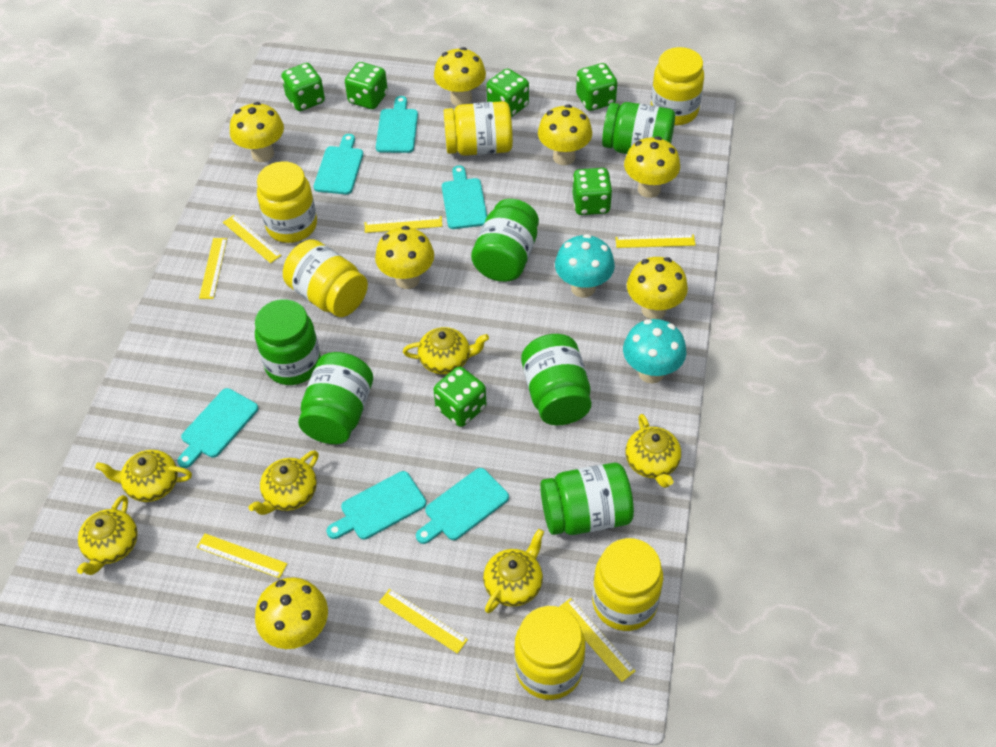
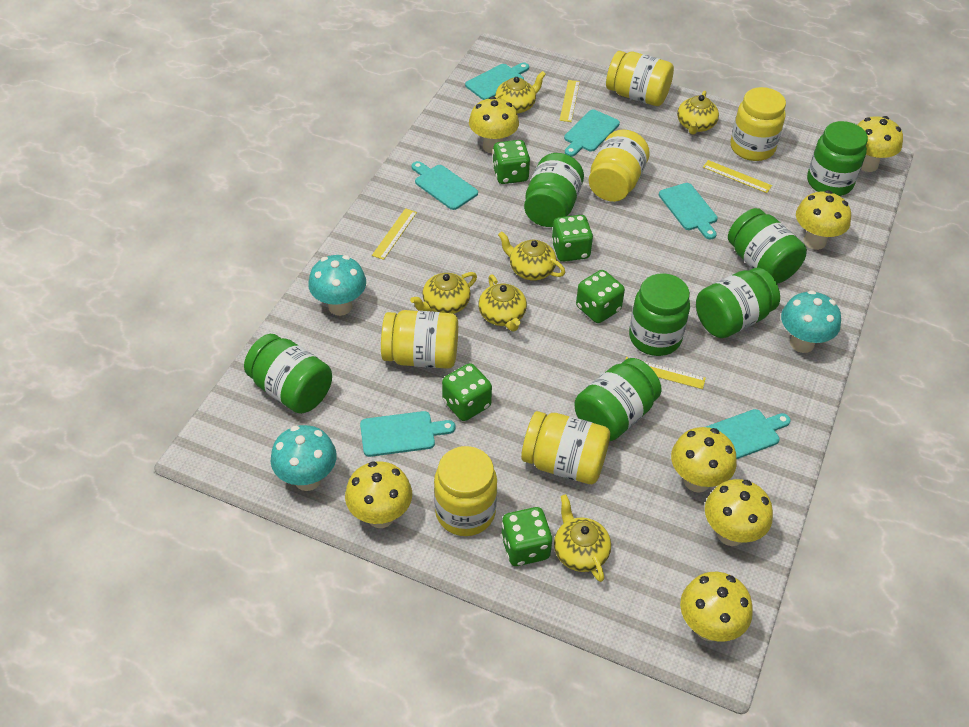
green dice: 6 -> 5
green jar: 6 -> 7
turquoise mushroom: 2 -> 3
yellow ruler: 7 -> 4

